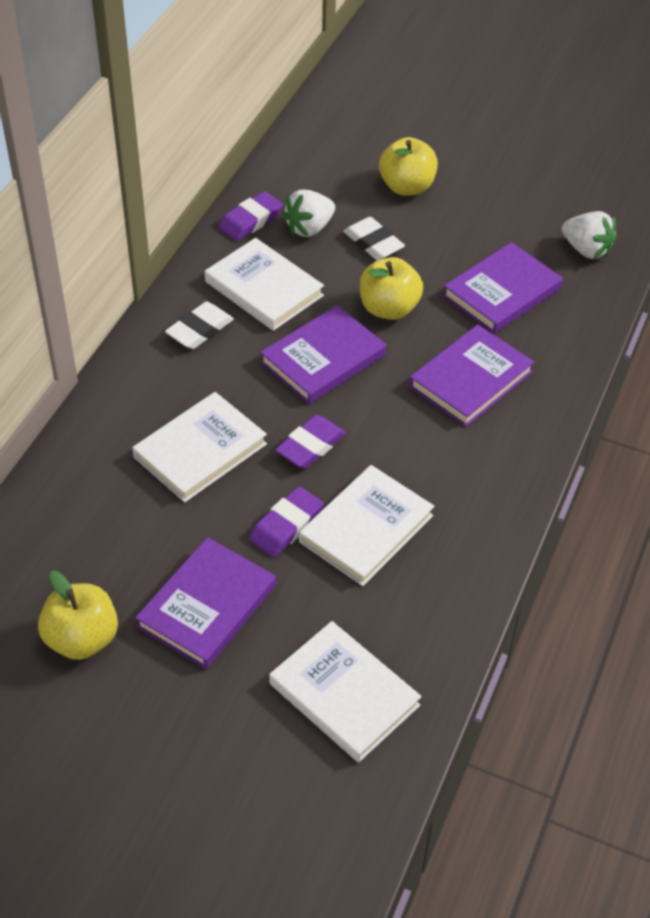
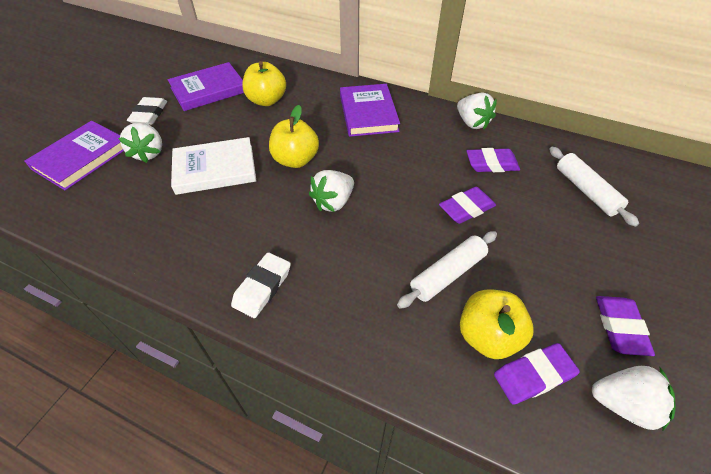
purple book: 4 -> 3
purple eraser: 3 -> 4
white book: 4 -> 1
white rolling pin: 0 -> 2
white strawberry: 2 -> 4

